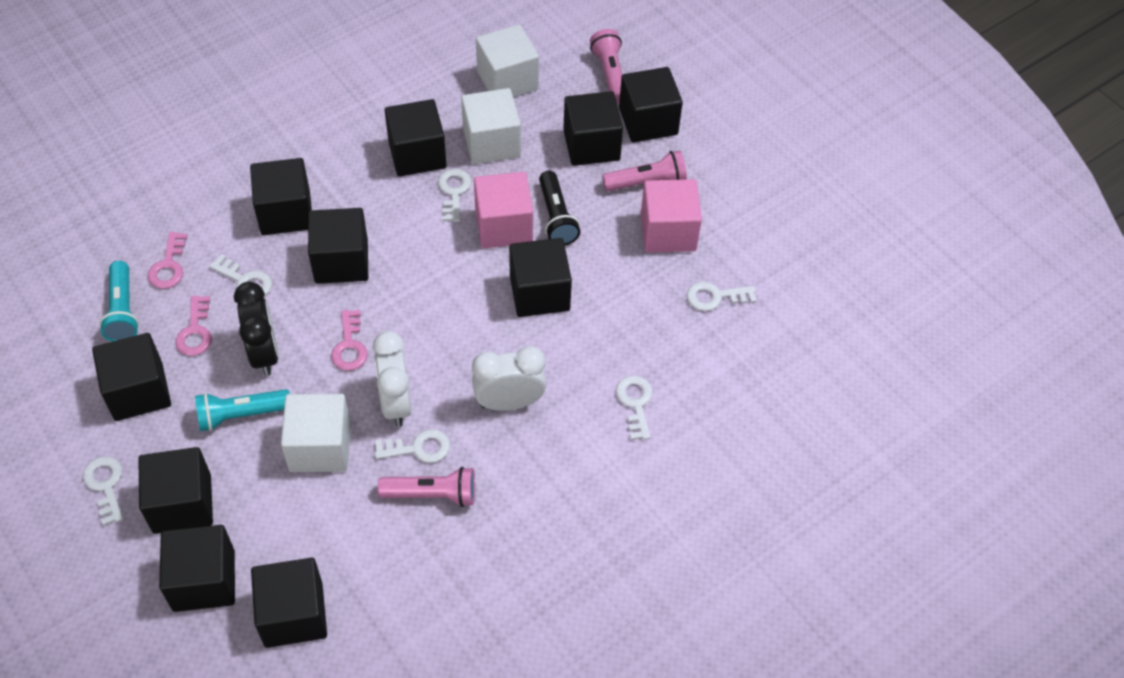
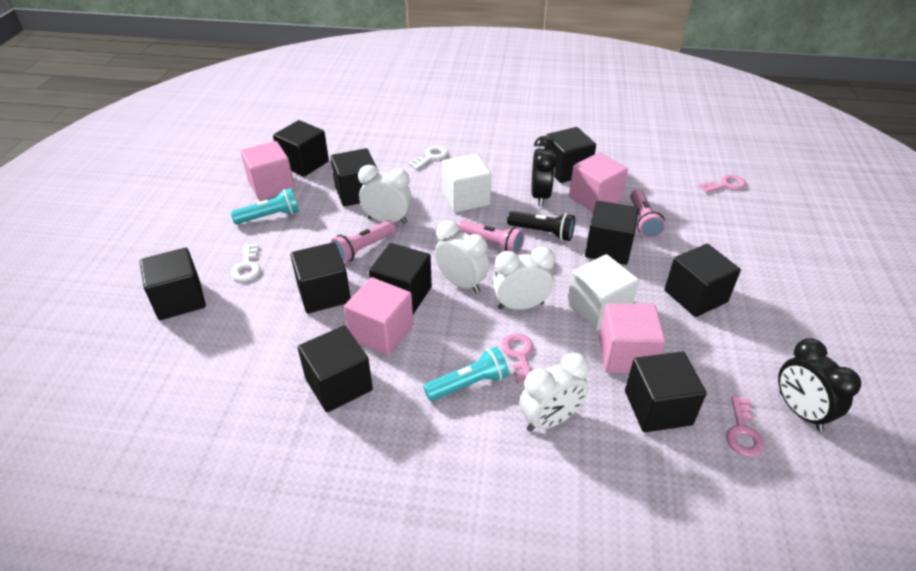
black clock: 1 -> 2
pink cube: 2 -> 4
white clock: 2 -> 4
white cube: 3 -> 2
white key: 6 -> 2

